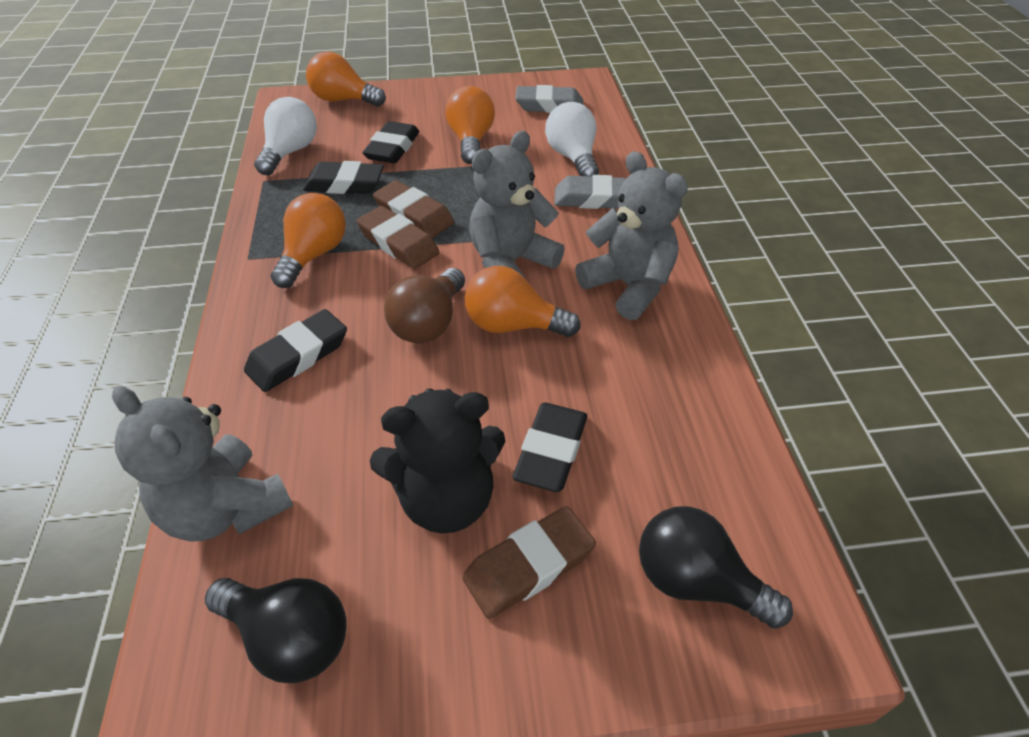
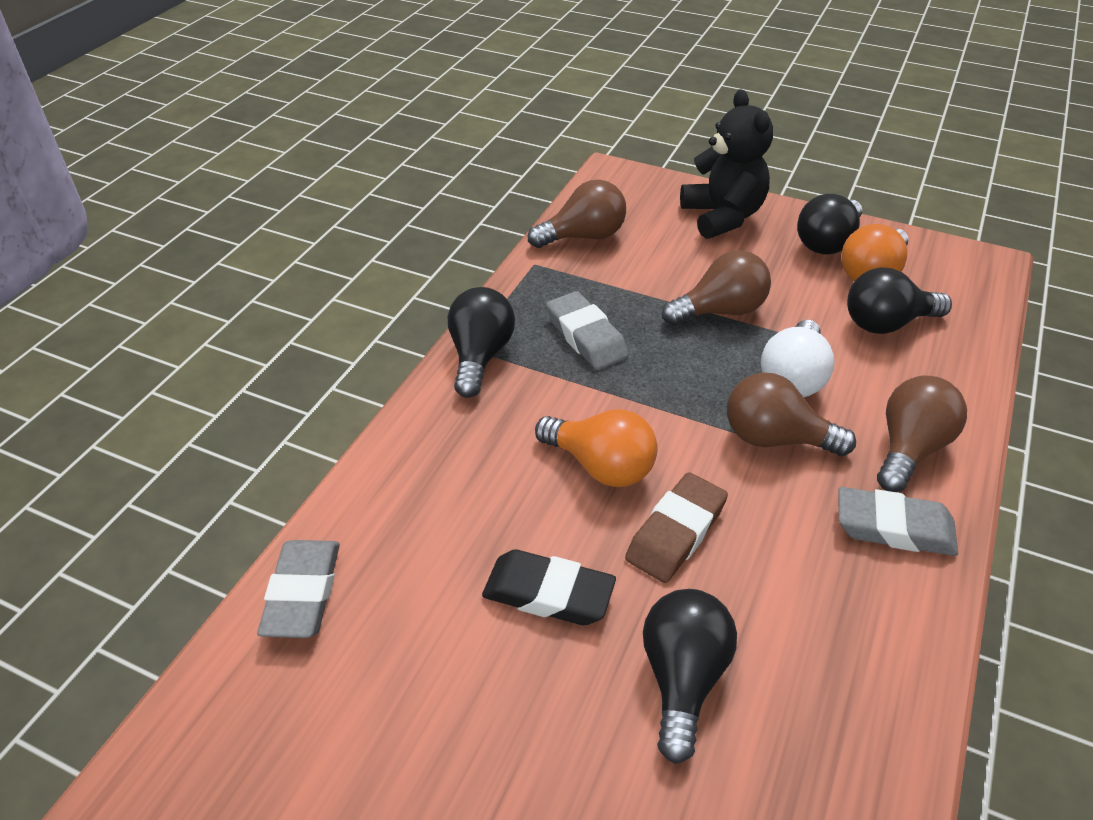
black eraser: 4 -> 1
black light bulb: 2 -> 4
brown eraser: 3 -> 1
brown light bulb: 1 -> 4
grey eraser: 2 -> 3
grey teddy bear: 3 -> 0
orange light bulb: 4 -> 2
white light bulb: 2 -> 1

